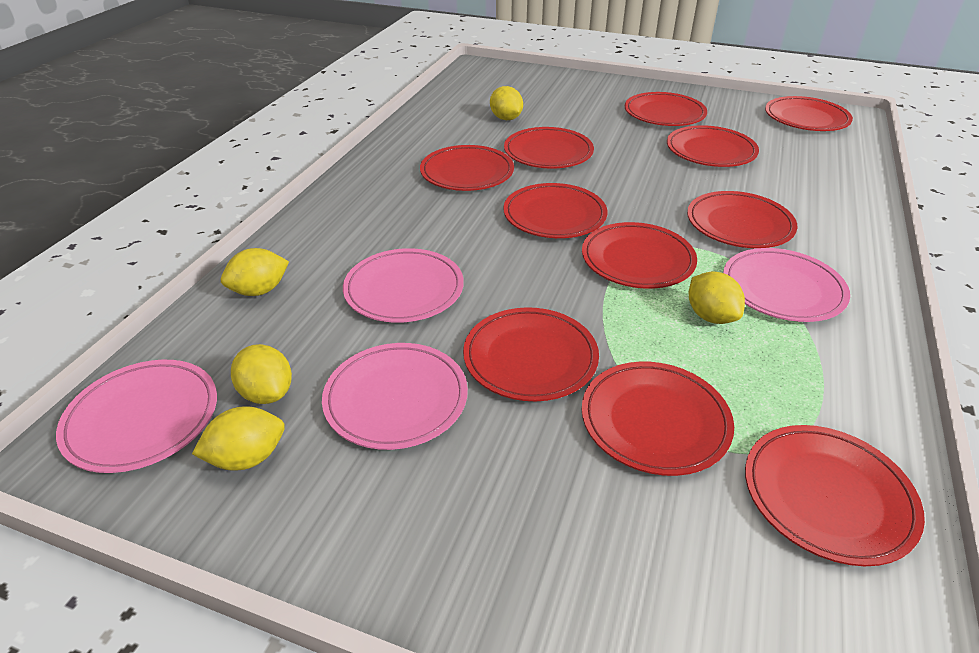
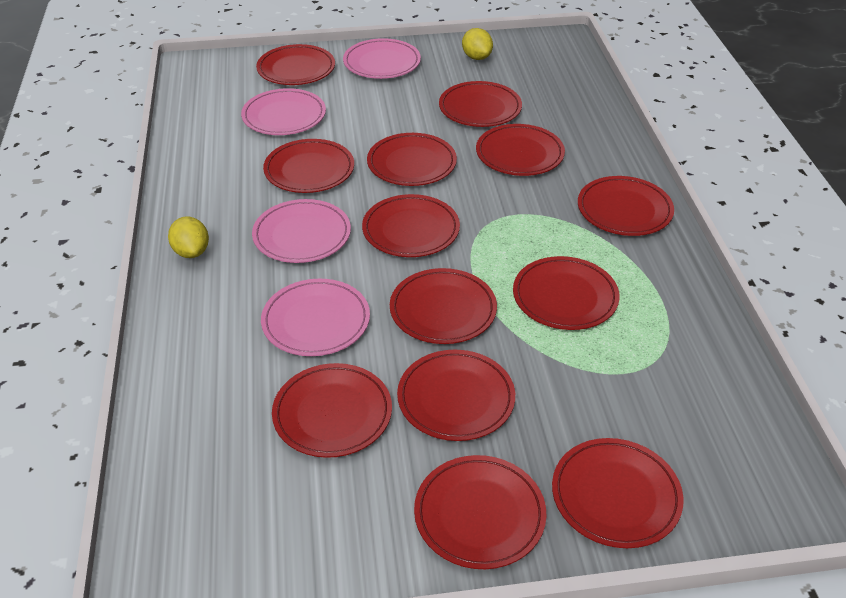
red plate: 11 -> 13
yellow lemon: 5 -> 2

